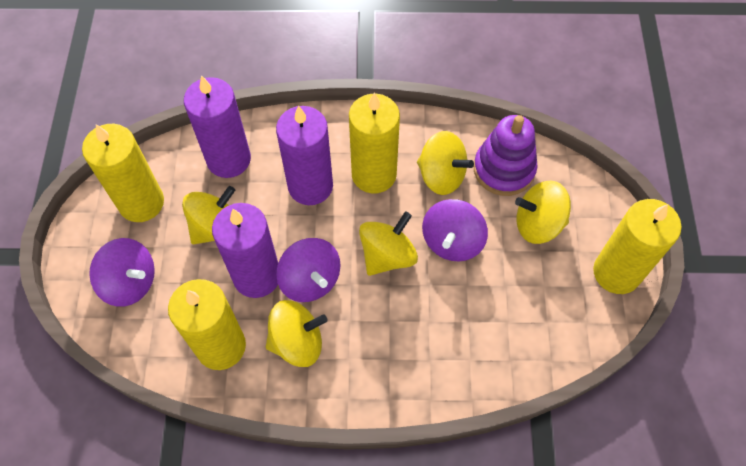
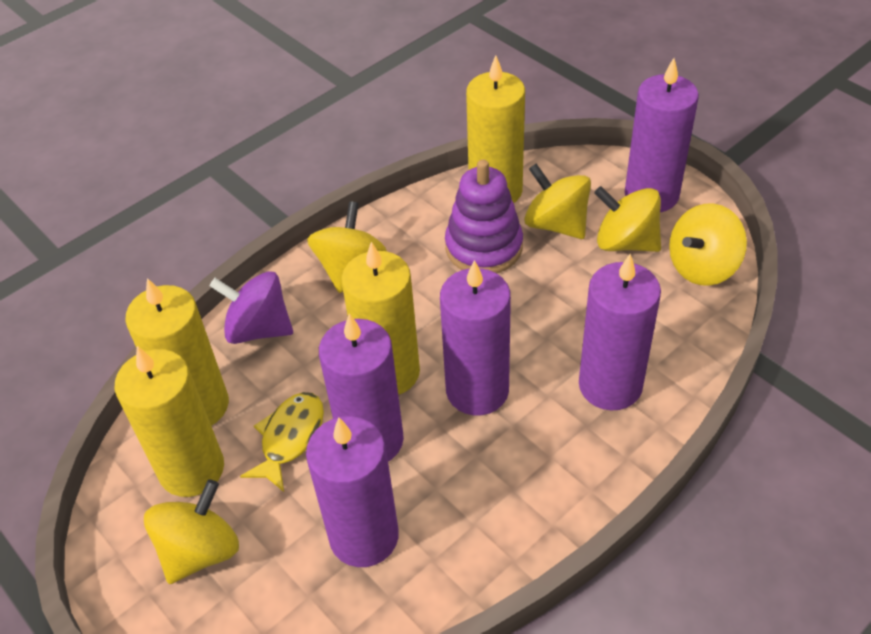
purple candle: 3 -> 5
purple spinning top: 3 -> 1
yellow fish: 0 -> 1

